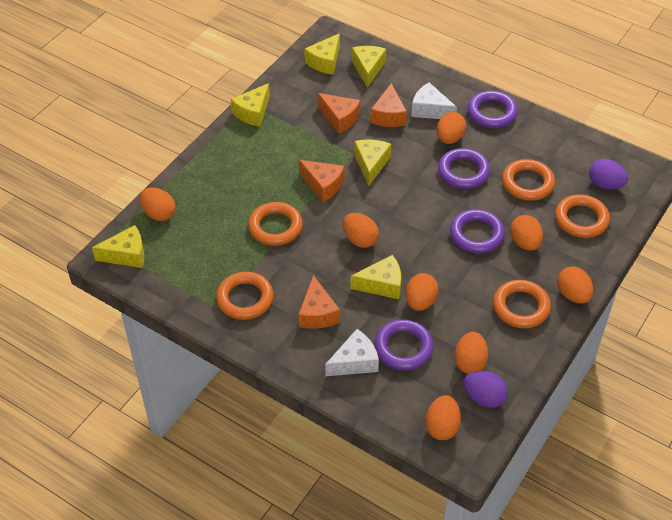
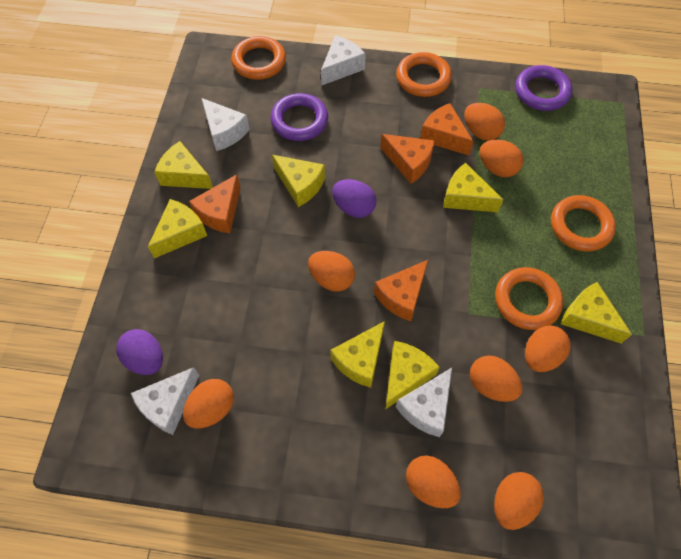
orange ring: 5 -> 4
purple ring: 4 -> 2
white cheese: 2 -> 4
yellow cheese: 6 -> 7

